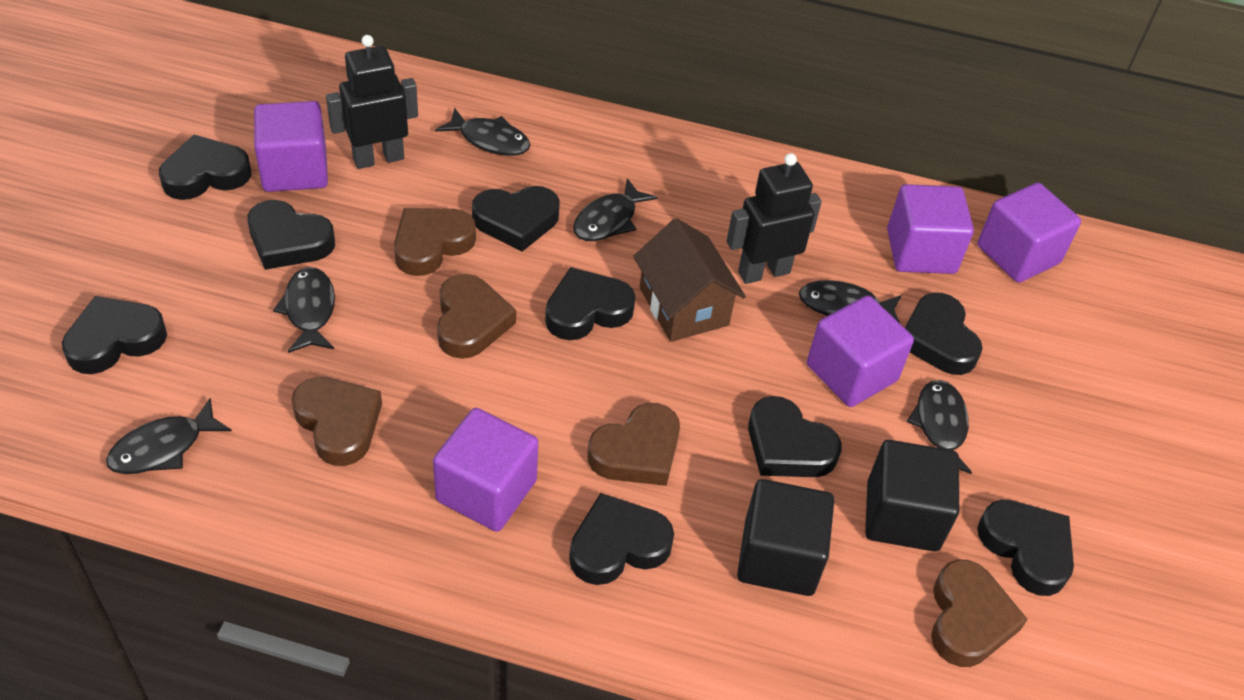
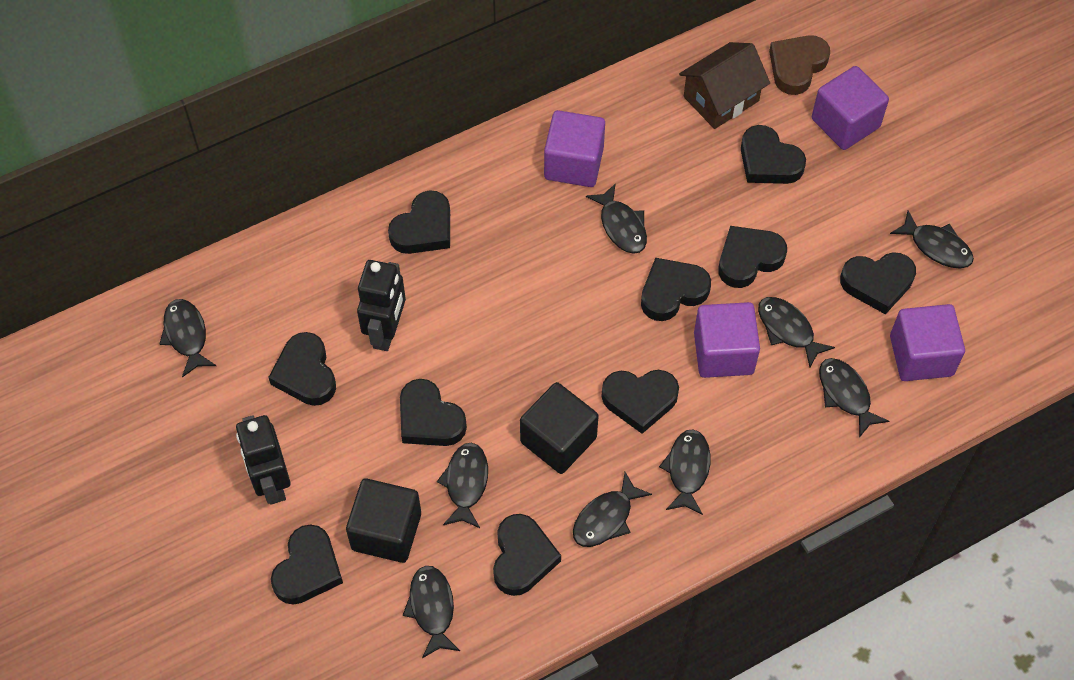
black fish: 6 -> 9
black heart: 9 -> 10
brown heart: 5 -> 1
purple cube: 5 -> 4

